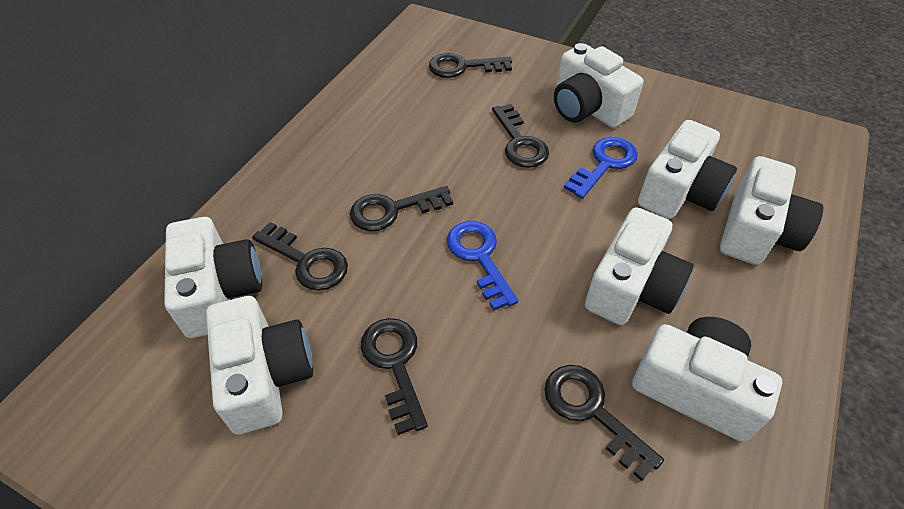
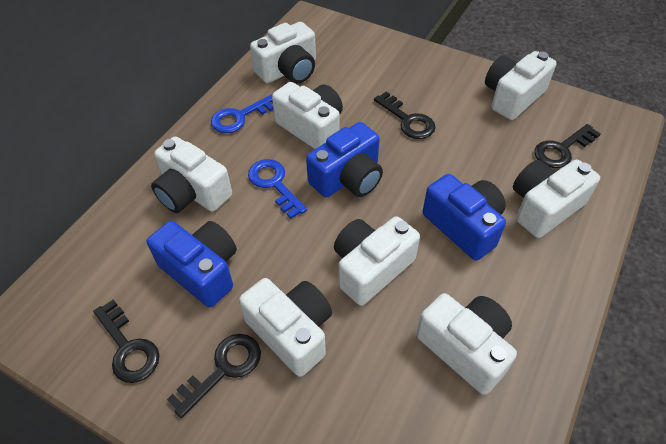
black key: 6 -> 4
blue camera: 0 -> 3
white camera: 7 -> 8

